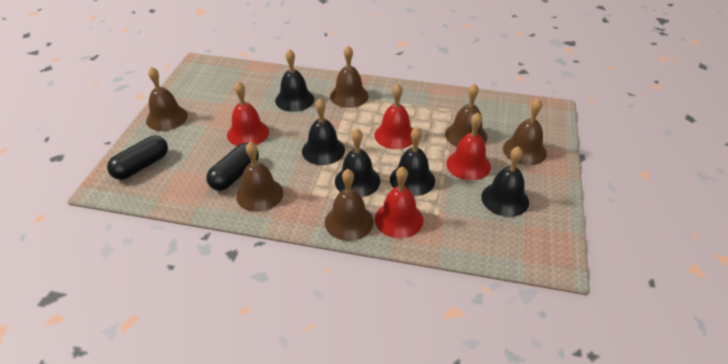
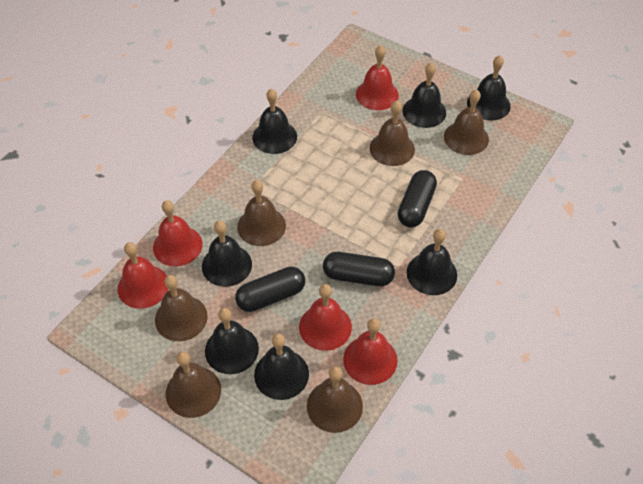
black bell: 5 -> 7
black capsule: 2 -> 3
red bell: 4 -> 5

